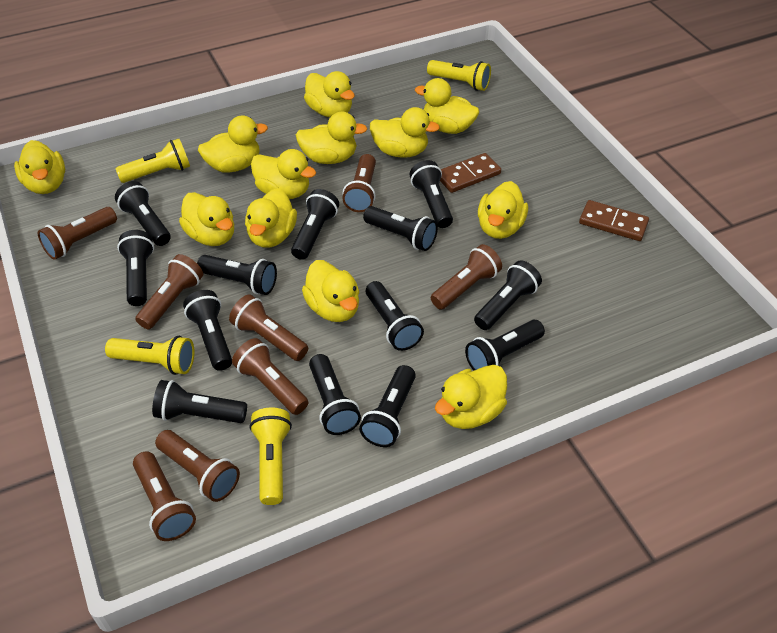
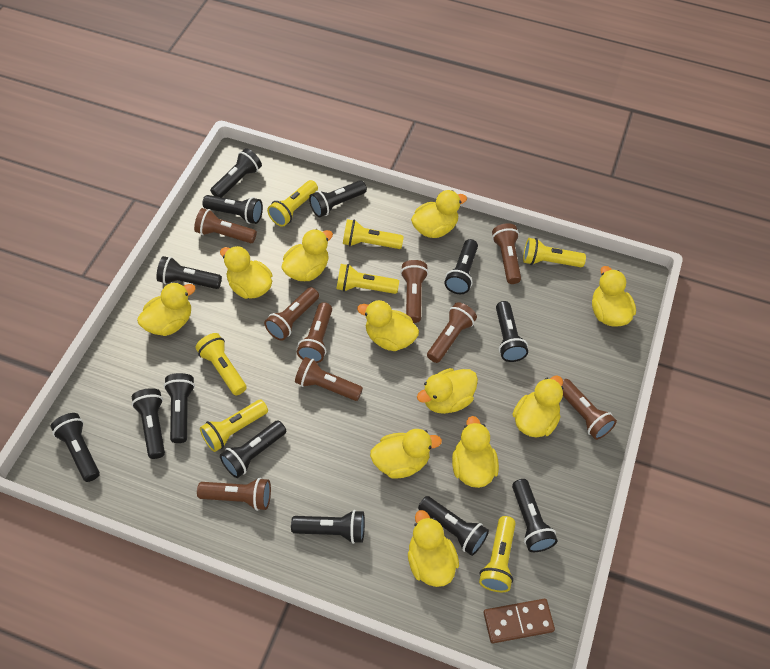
brown domino: 2 -> 1
brown flashlight: 8 -> 9
yellow duck: 12 -> 11
yellow flashlight: 4 -> 7

